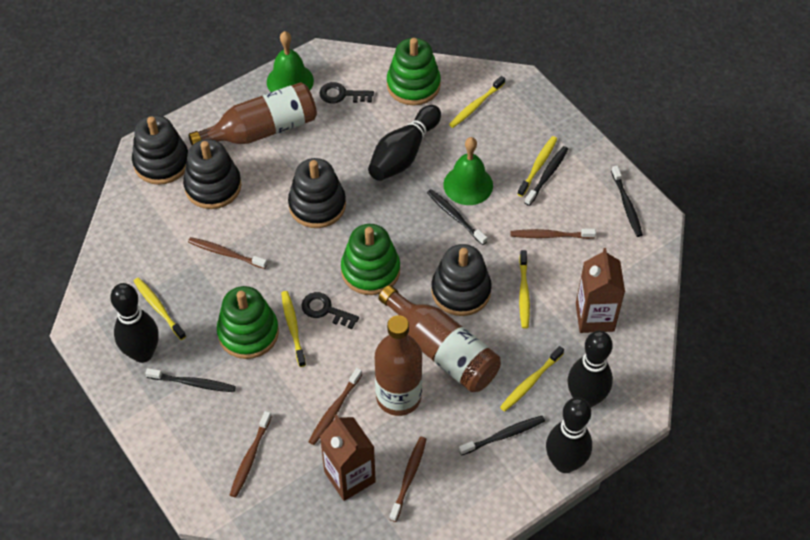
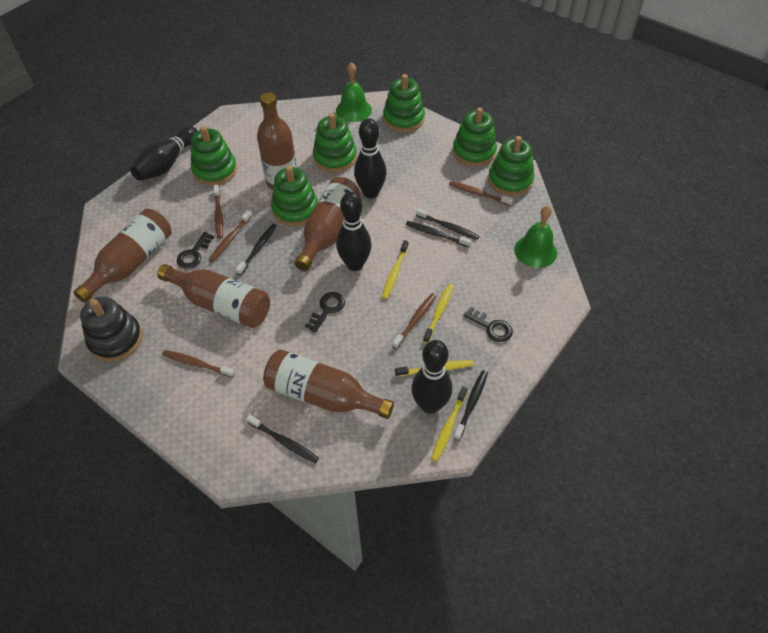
black key: 2 -> 3
black stacking toy: 4 -> 1
brown bottle: 3 -> 5
brown carton: 2 -> 0
green stacking toy: 3 -> 6
yellow toothbrush: 6 -> 4

